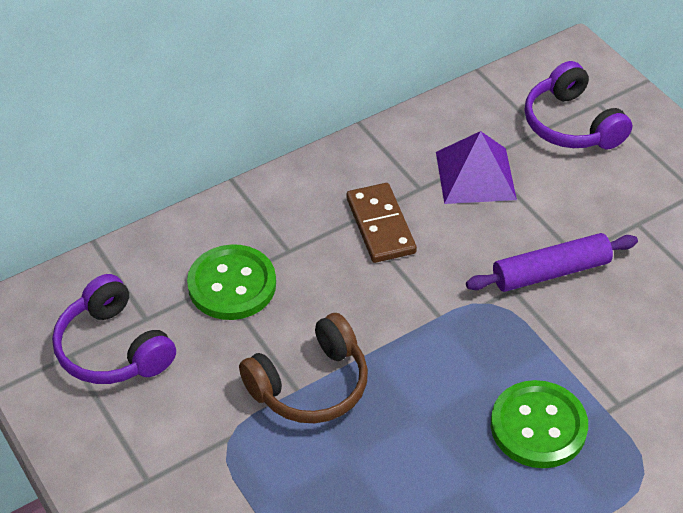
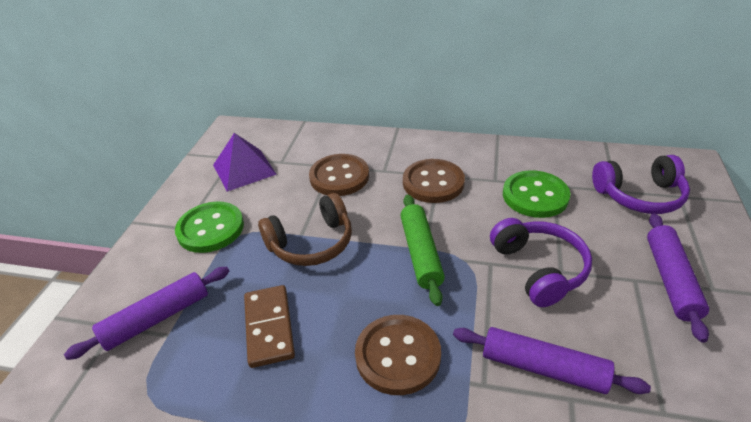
brown button: 0 -> 3
green rolling pin: 0 -> 1
purple rolling pin: 1 -> 3

